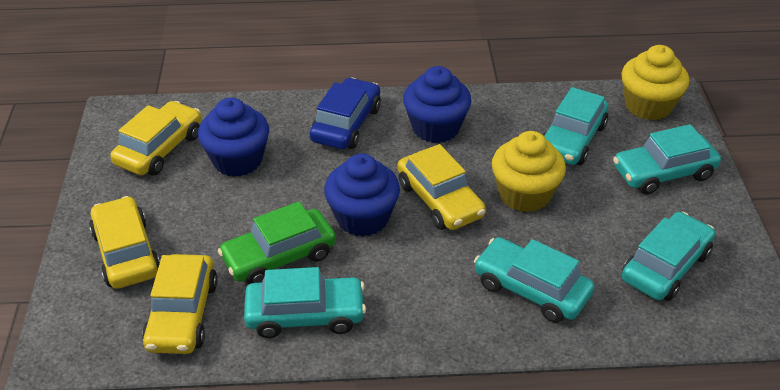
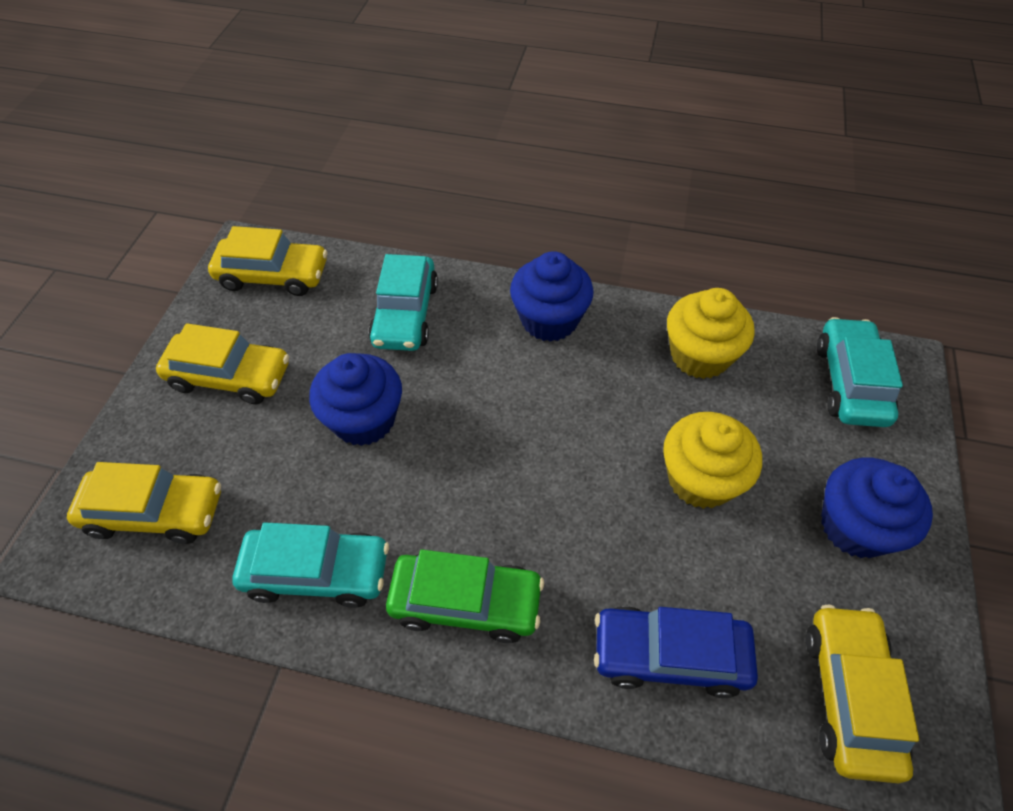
turquoise car: 5 -> 3

